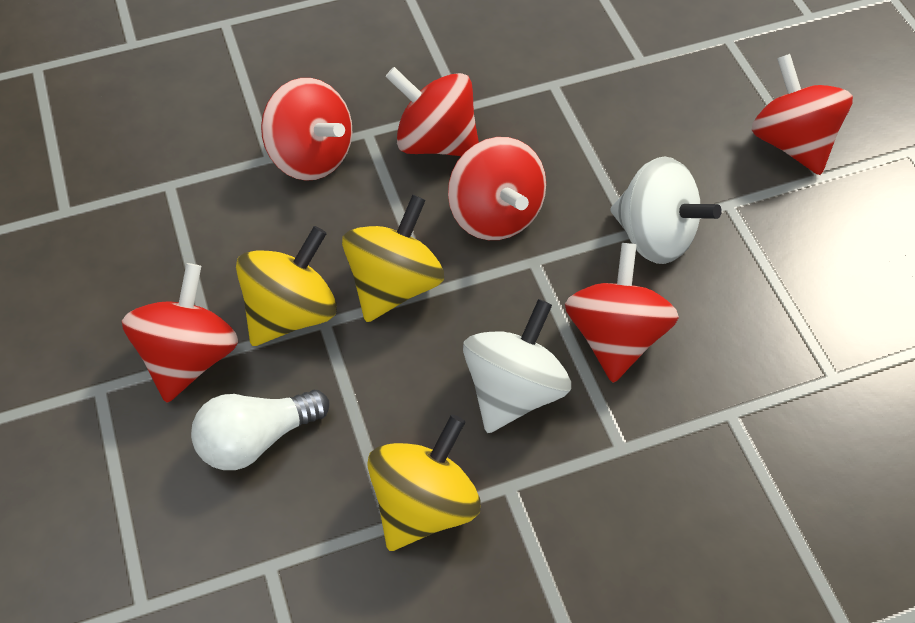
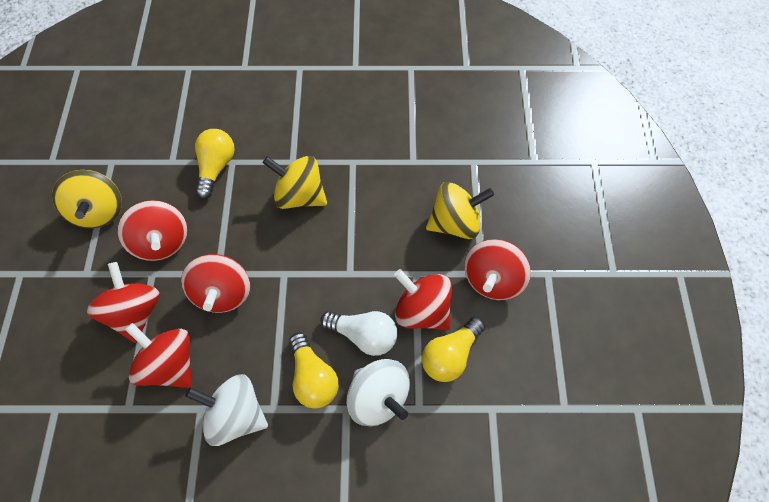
yellow light bulb: 0 -> 3

